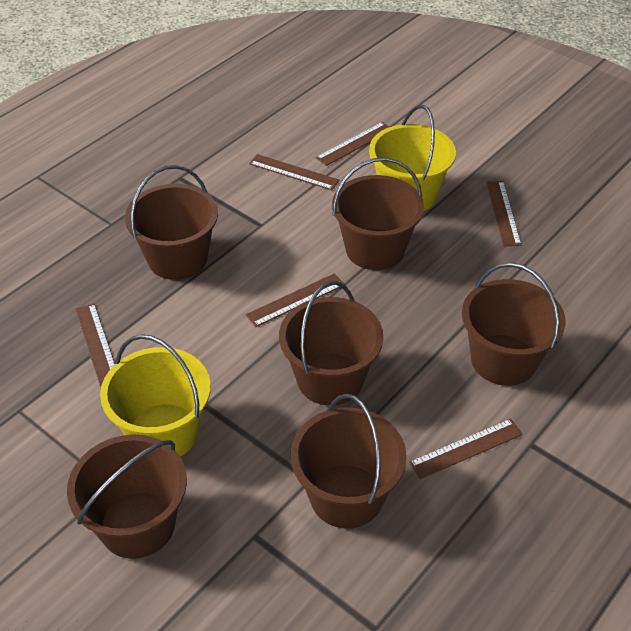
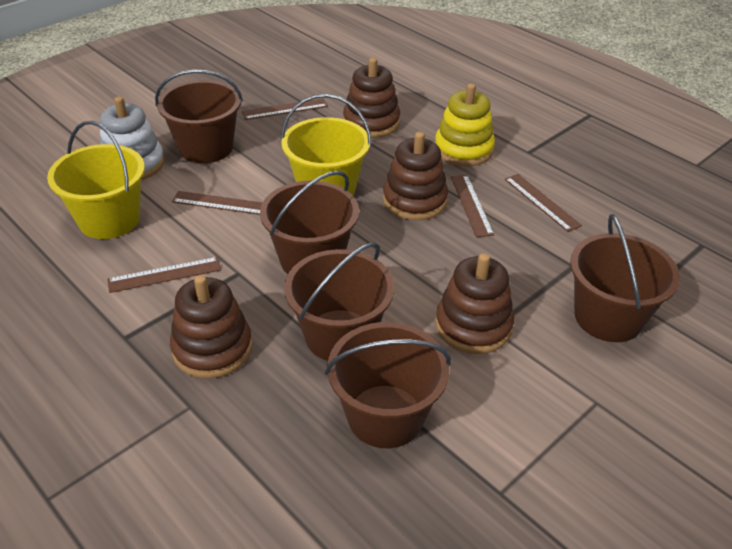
brown bucket: 6 -> 5
brown ruler: 6 -> 5
brown stacking toy: 0 -> 4
white stacking toy: 0 -> 1
yellow stacking toy: 0 -> 1

